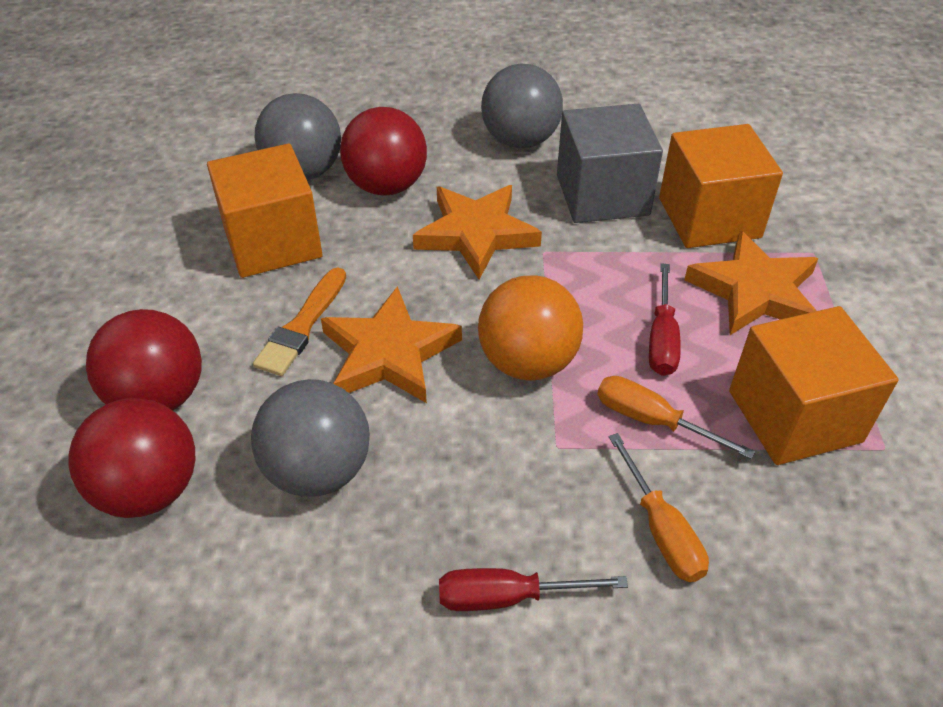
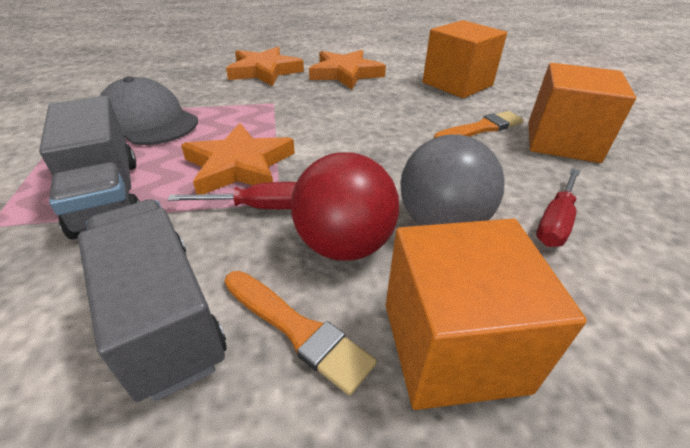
grey ball: 3 -> 1
grey cap: 0 -> 1
grey cube: 1 -> 0
grey truck: 0 -> 2
orange ball: 1 -> 0
orange brush: 1 -> 2
orange screwdriver: 2 -> 0
red ball: 3 -> 1

